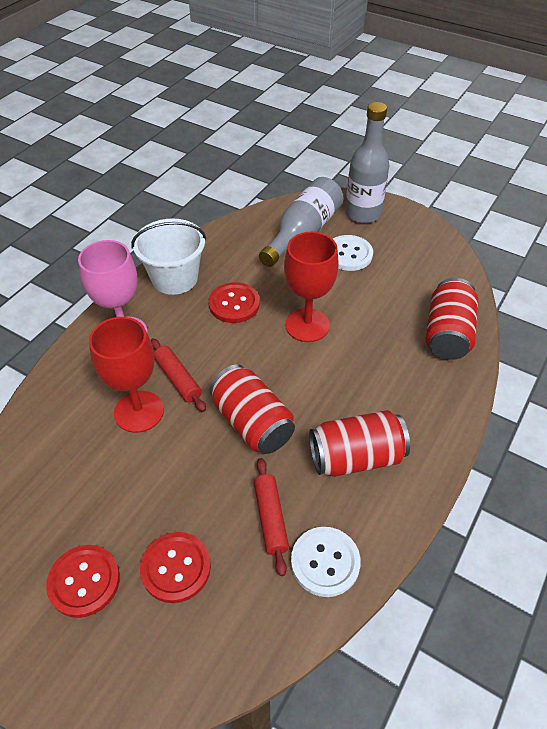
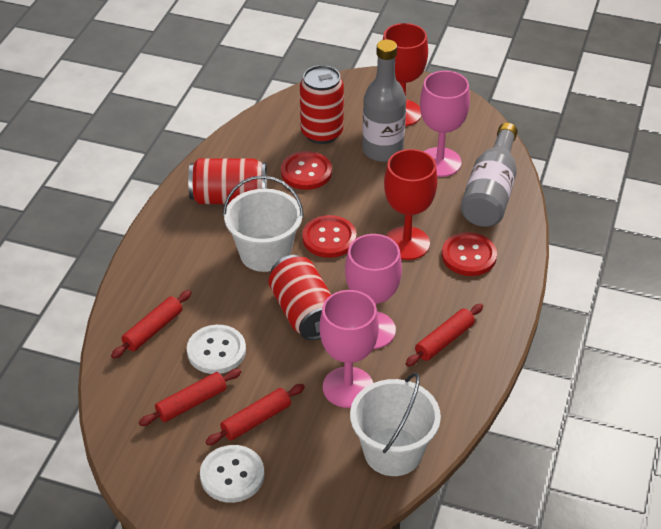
pink goblet: 1 -> 3
red rolling pin: 2 -> 4
white bucket: 1 -> 2

